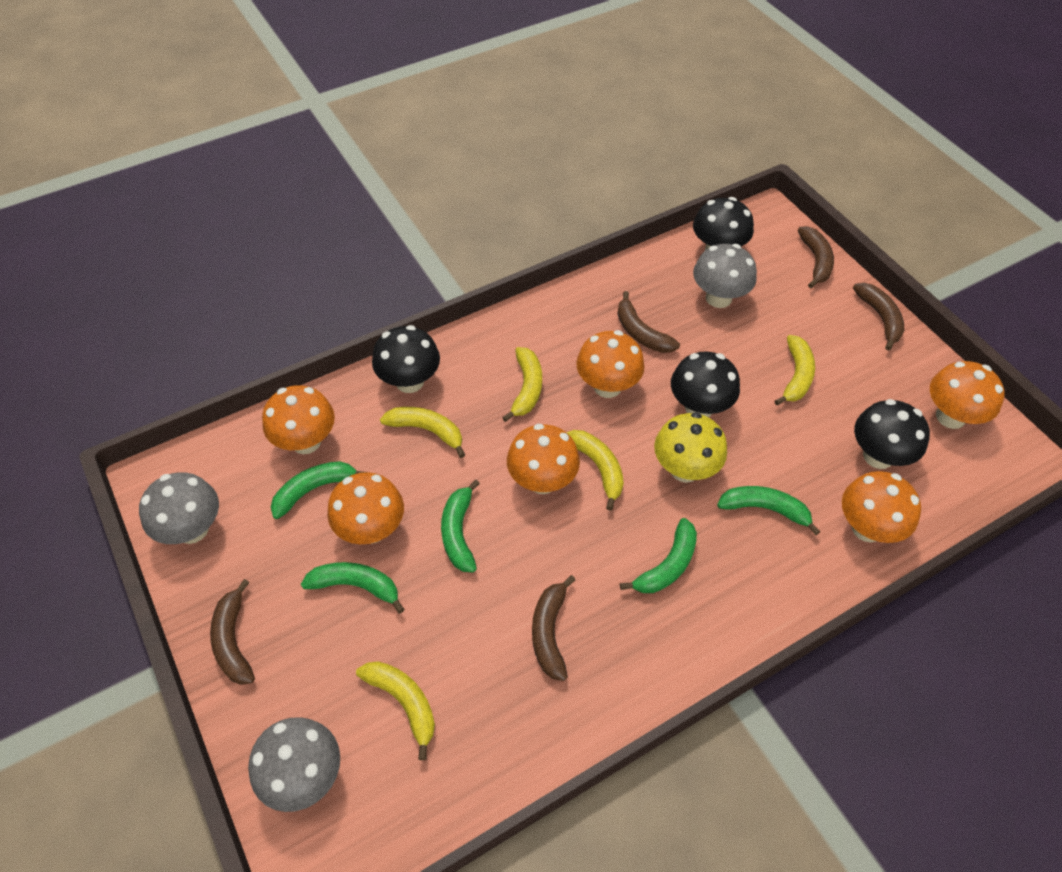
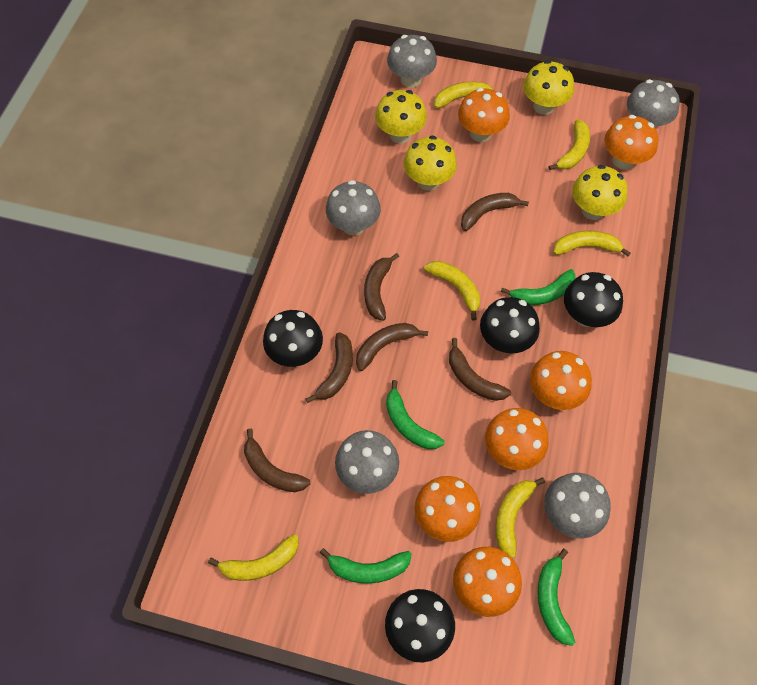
brown banana: 5 -> 6
green banana: 5 -> 4
grey mushroom: 3 -> 5
yellow banana: 5 -> 6
yellow mushroom: 1 -> 4

